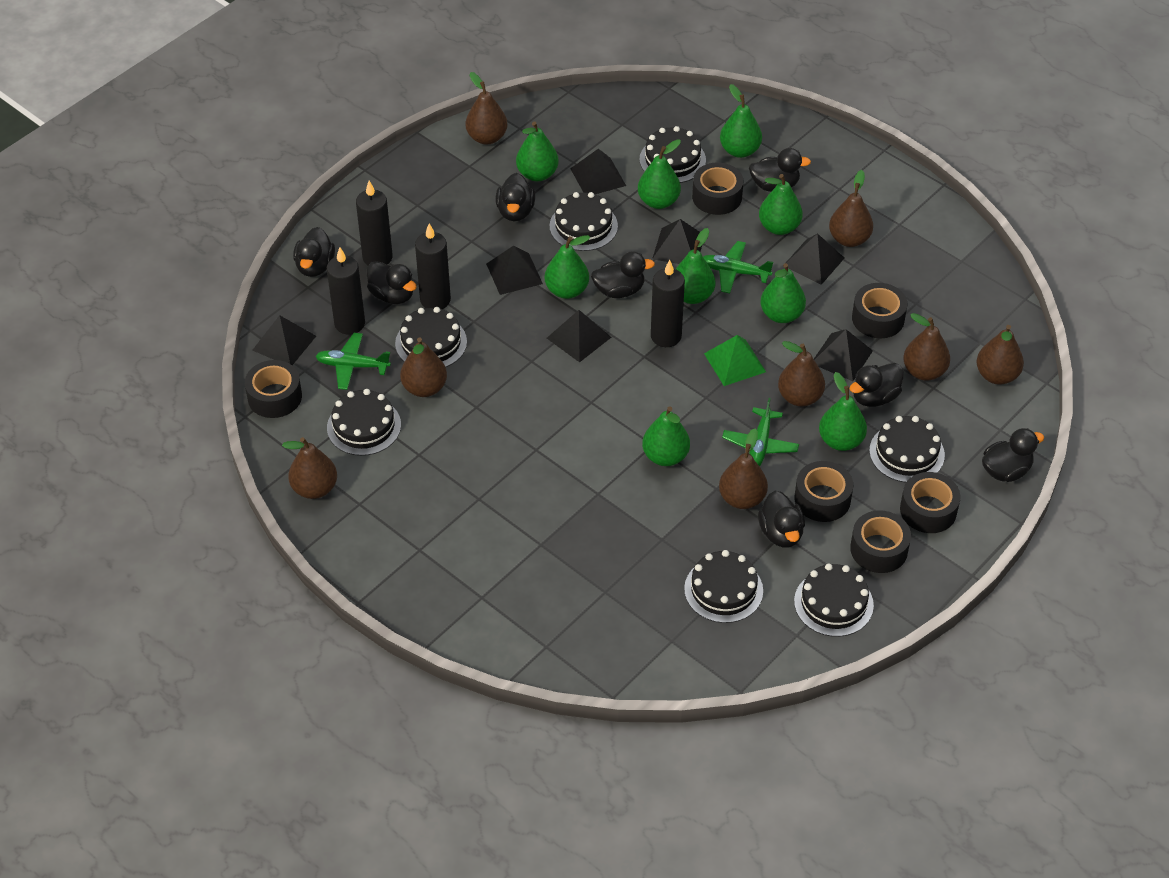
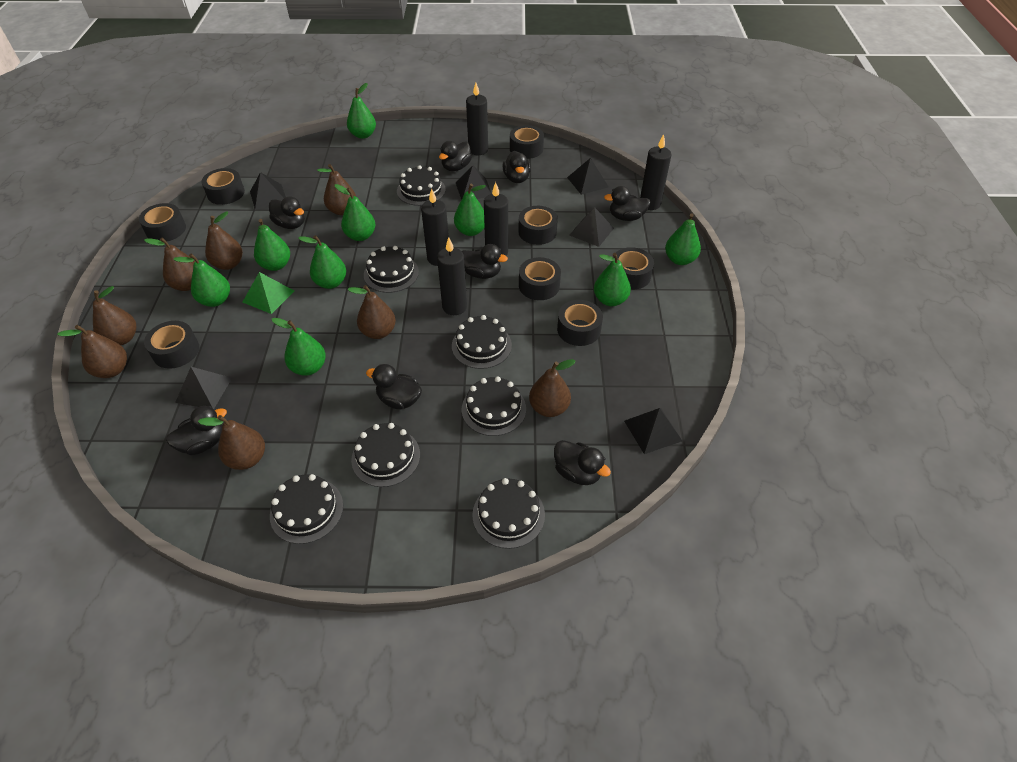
black candle: 4 -> 5
black pyramid: 7 -> 6
black tape: 6 -> 8
green plane: 3 -> 0

